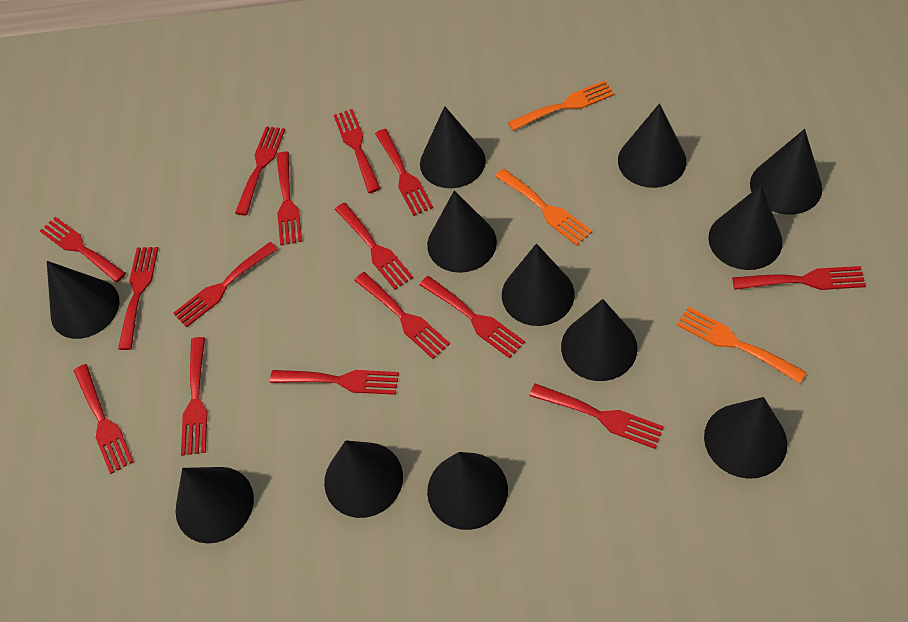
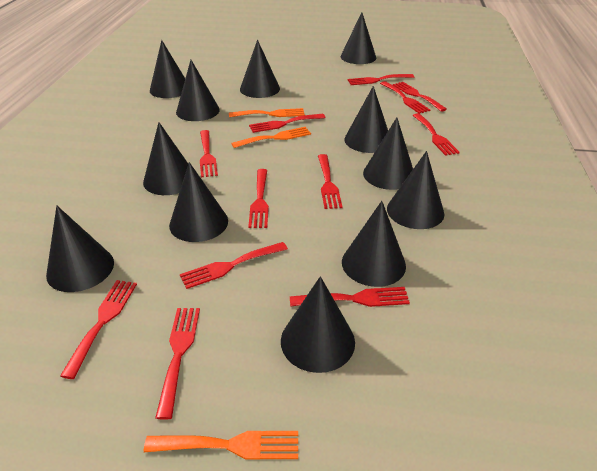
red fork: 15 -> 12

